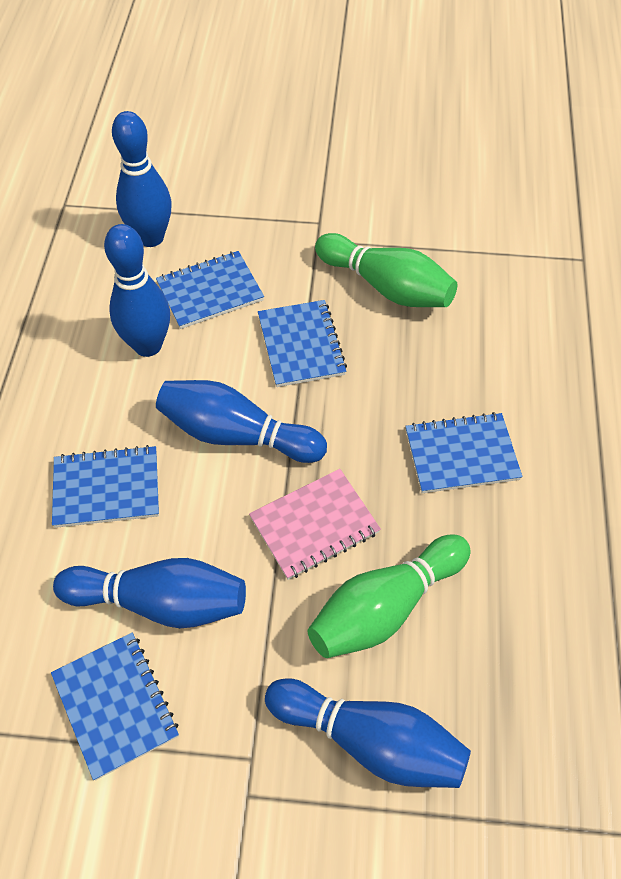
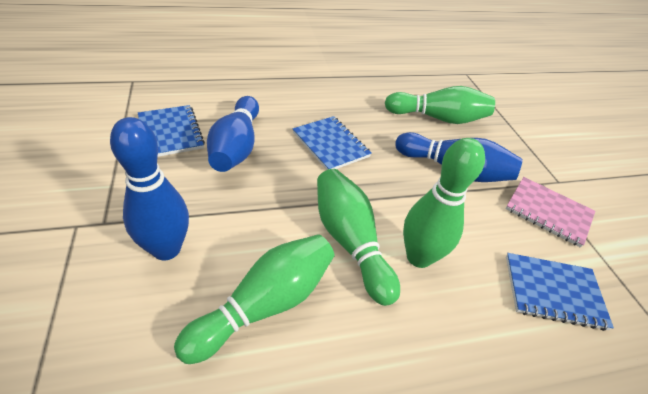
blue bowling pin: 5 -> 3
blue notebook: 5 -> 3
green bowling pin: 2 -> 4

